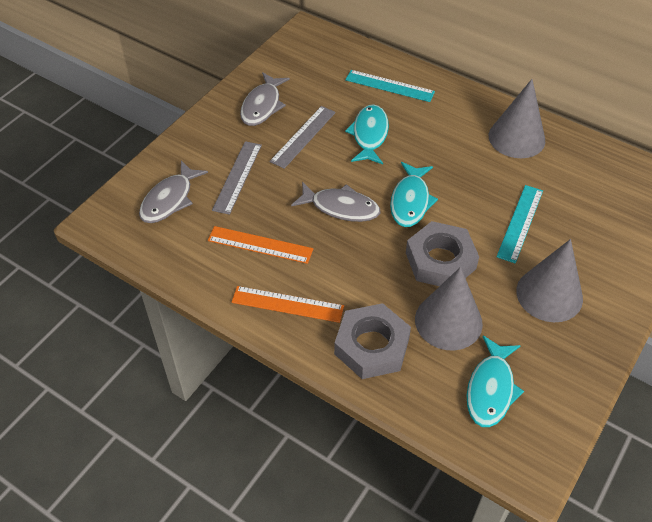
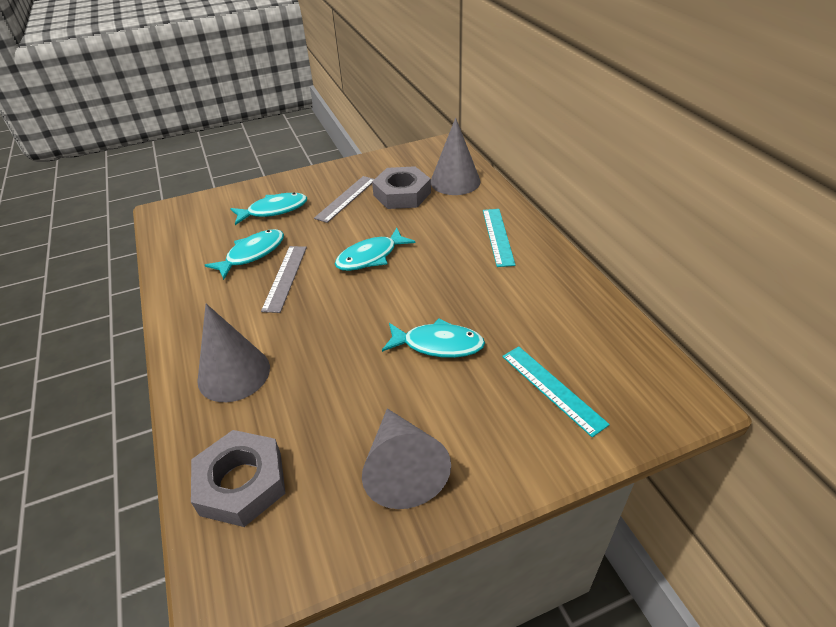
grey fish: 3 -> 0
orange ruler: 2 -> 0
turquoise fish: 3 -> 4

